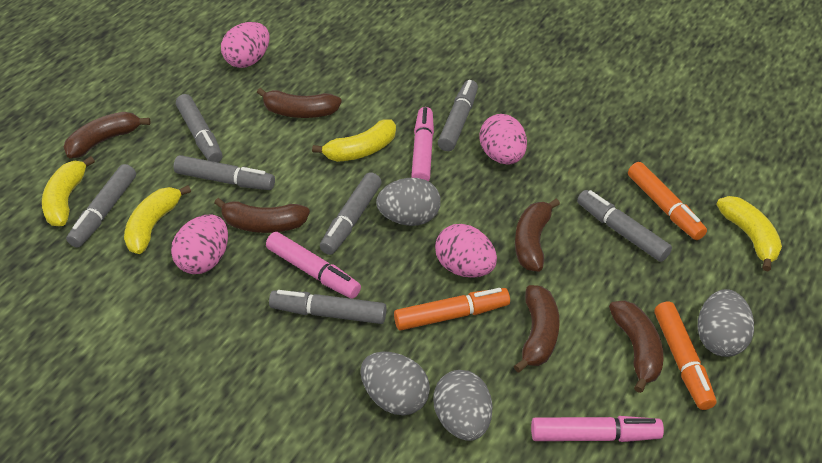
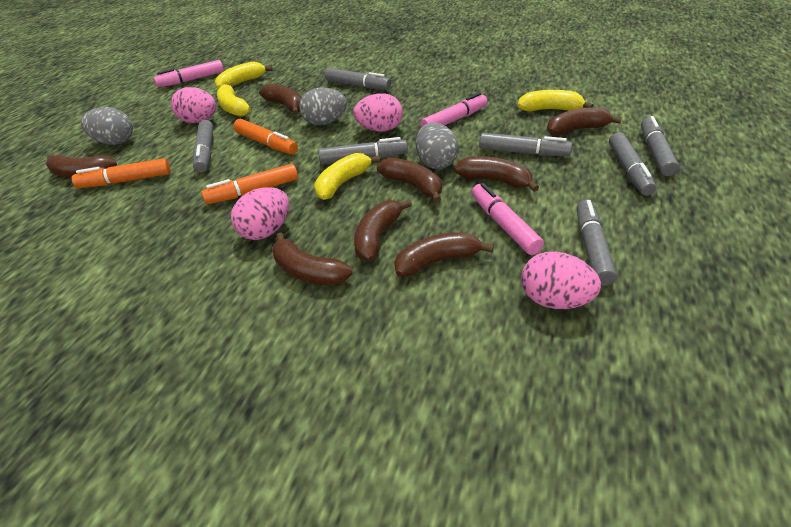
brown banana: 6 -> 8
grey egg: 4 -> 3

